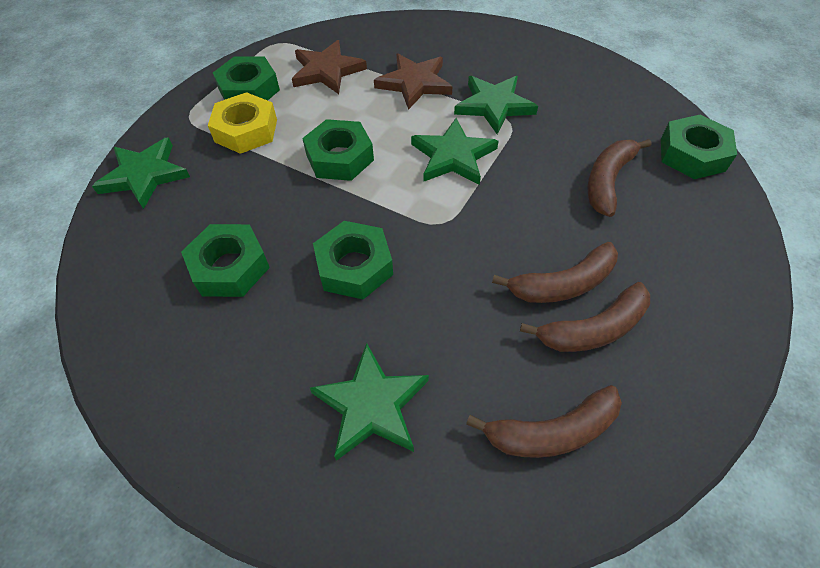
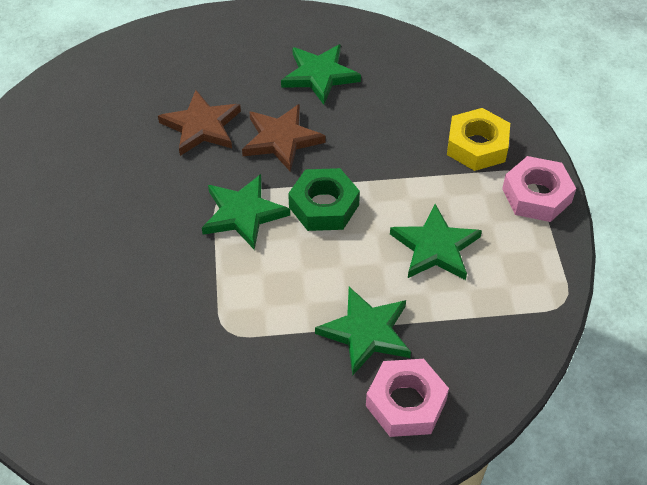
brown banana: 4 -> 0
green nut: 5 -> 1
pink nut: 0 -> 2

